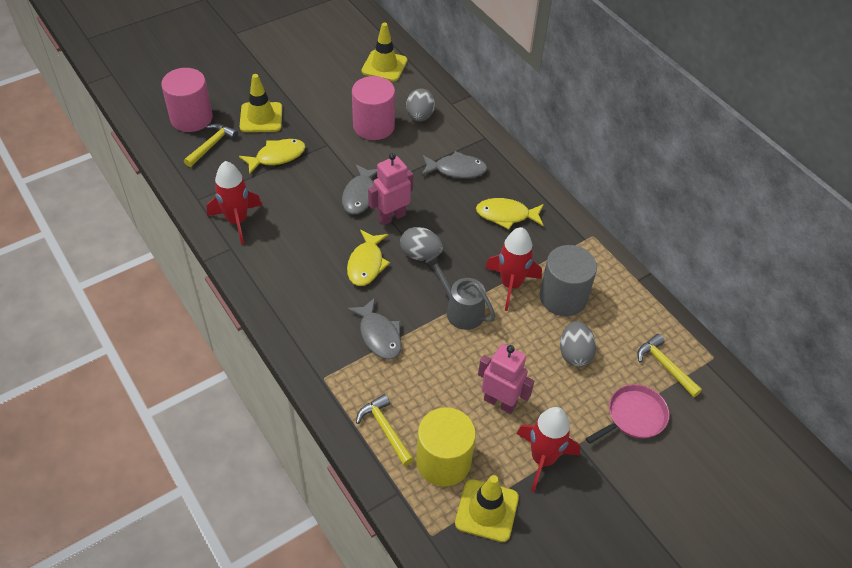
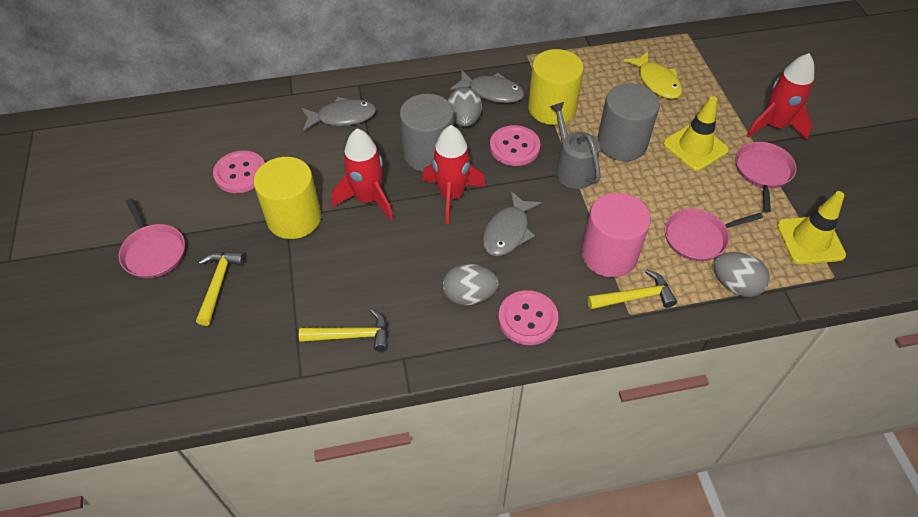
grey cylinder: 1 -> 2
pink button: 0 -> 3
pink cylinder: 2 -> 1
pink pan: 1 -> 3
pink robot: 2 -> 0
yellow cylinder: 1 -> 2
yellow fish: 3 -> 1
yellow traffic cone: 3 -> 2

